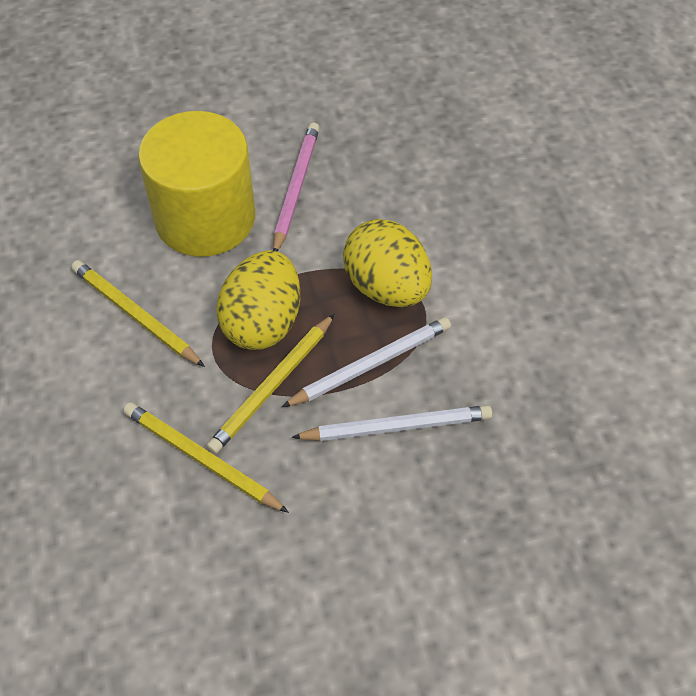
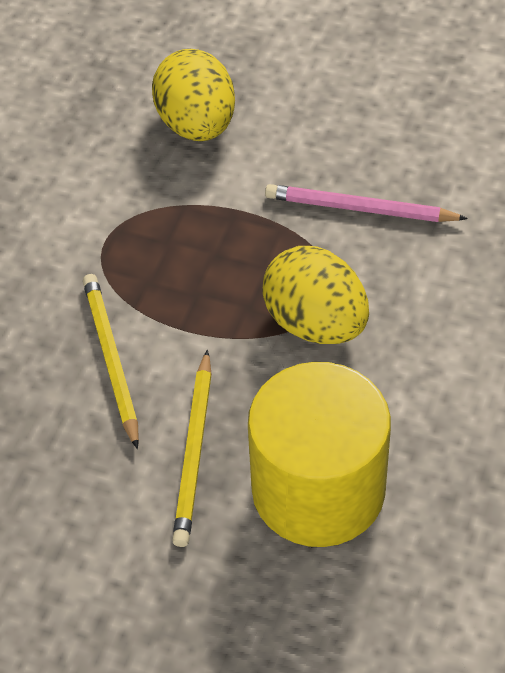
white pencil: 2 -> 0
yellow pencil: 3 -> 2

